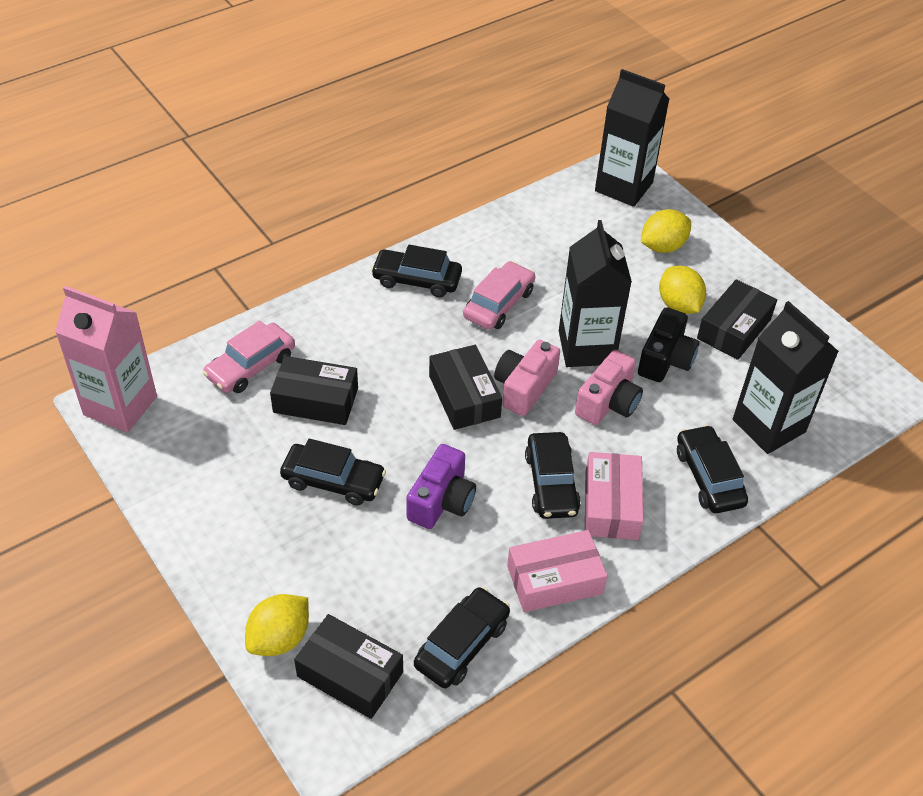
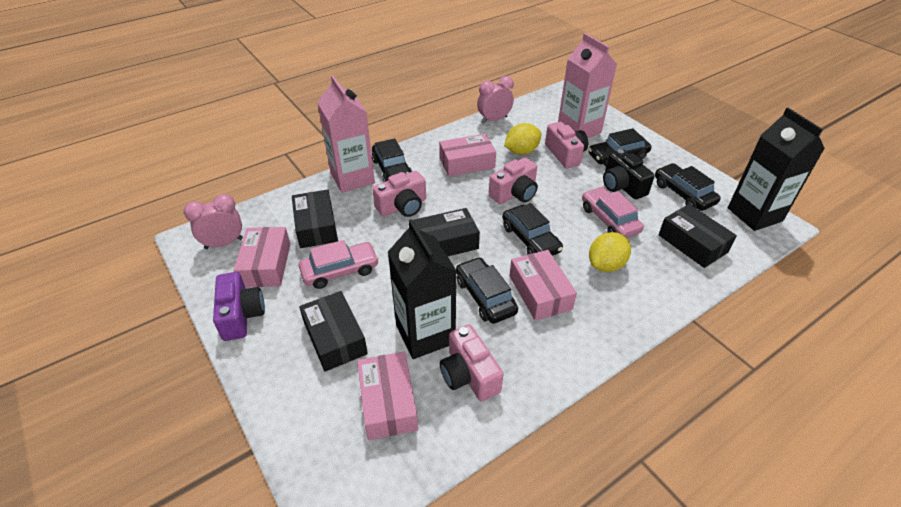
black carton: 3 -> 2
pink box: 2 -> 4
pink camera: 2 -> 4
pink carton: 1 -> 2
pink clock: 0 -> 2
yellow lemon: 3 -> 2

